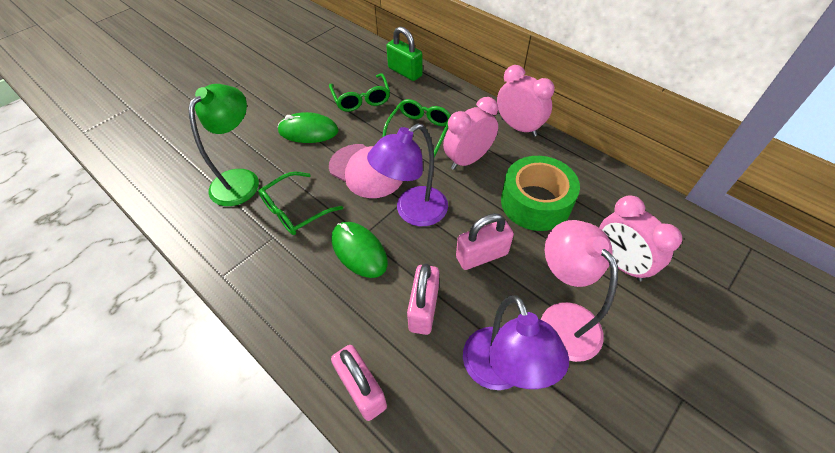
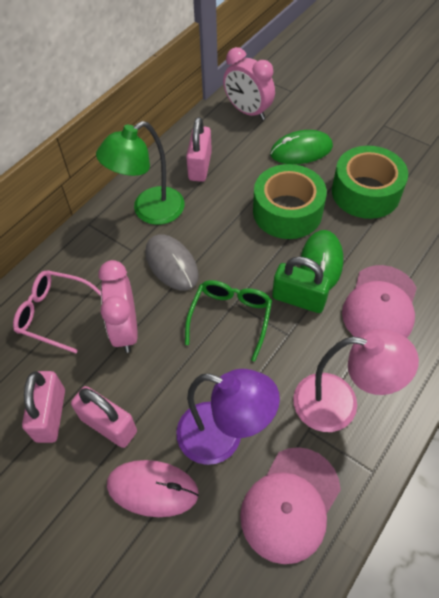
green glasses: 3 -> 1
green tape: 1 -> 2
grey mouse: 0 -> 1
pink cap: 1 -> 2
pink clock: 3 -> 2
pink glasses: 0 -> 1
pink mouse: 0 -> 1
purple lamp: 2 -> 1

